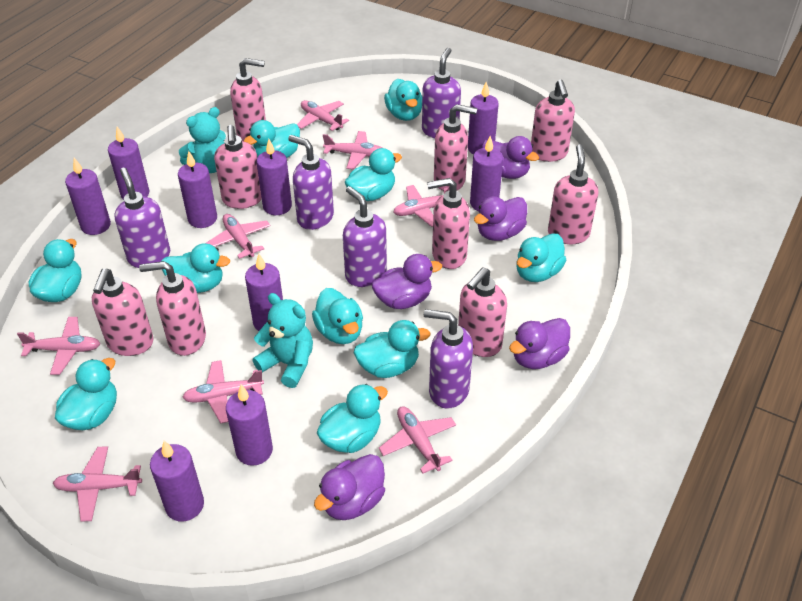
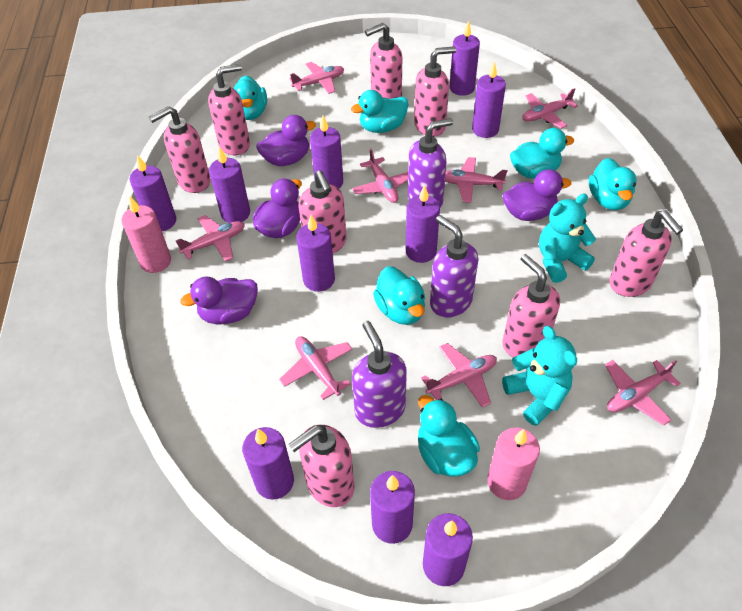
pink candle: 0 -> 2
pink soap dispenser: 9 -> 8
purple candle: 9 -> 10
purple duck: 5 -> 4
purple soap dispenser: 5 -> 3
turquoise duck: 10 -> 6

